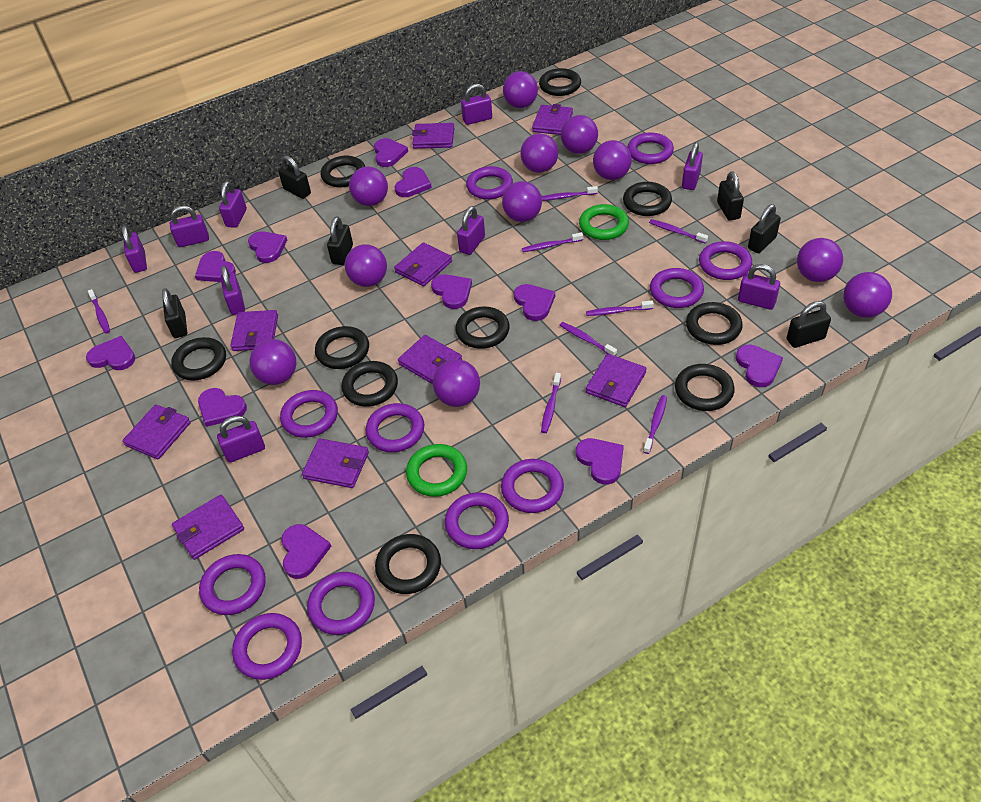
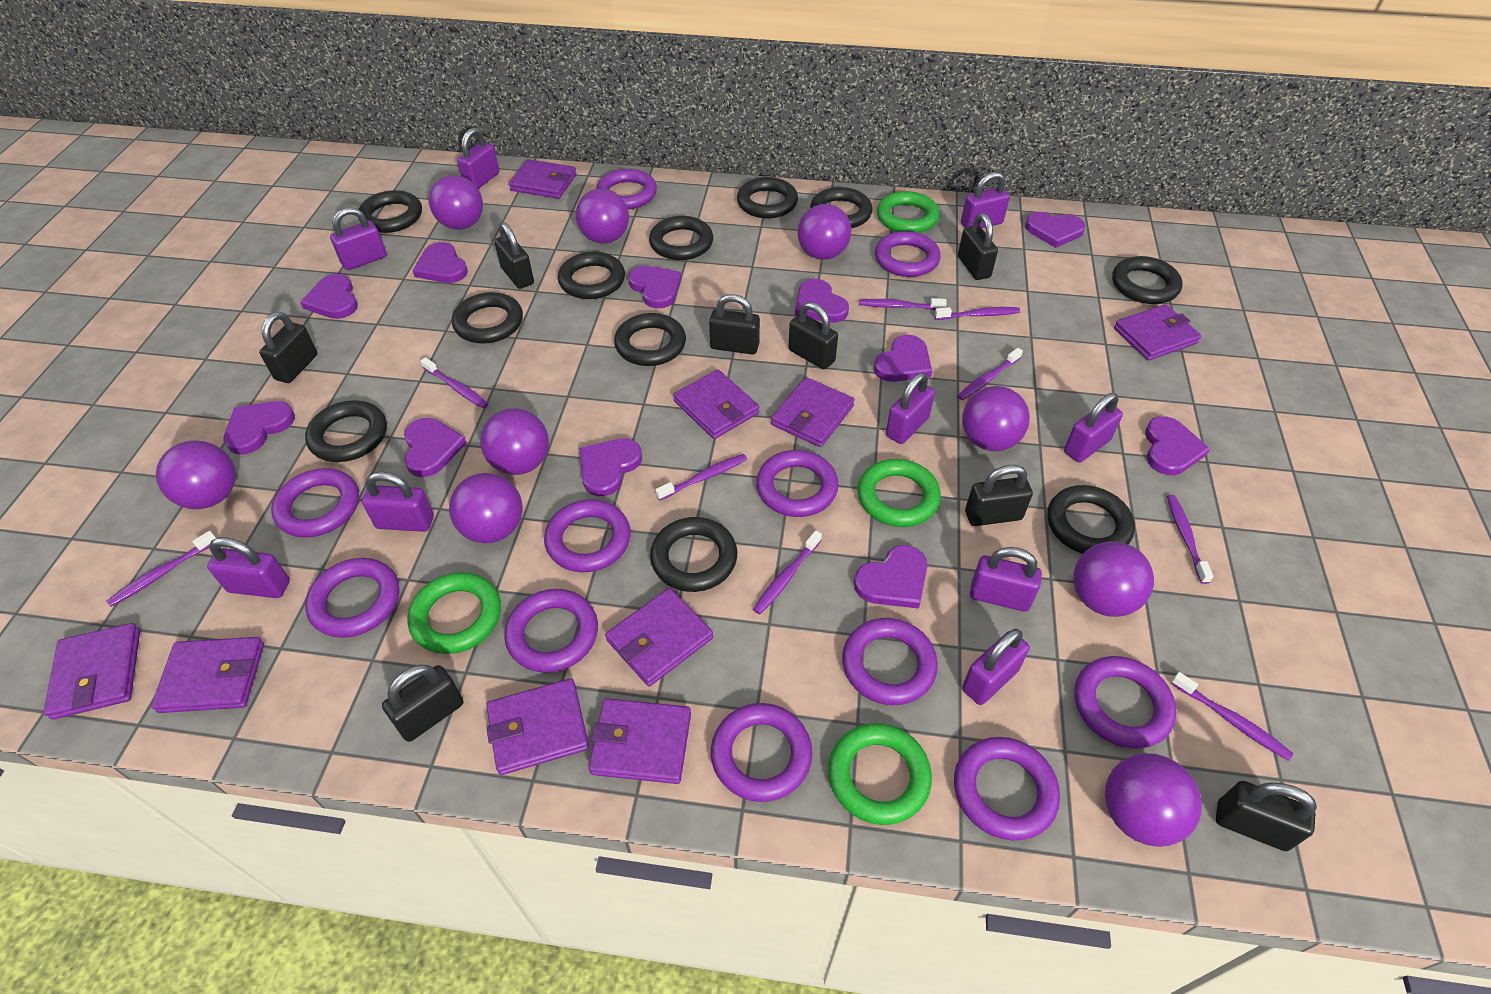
black padlock: 6 -> 8
black ring: 10 -> 11
green ring: 2 -> 4
purple ball: 11 -> 9
purple toothbrush: 8 -> 9

